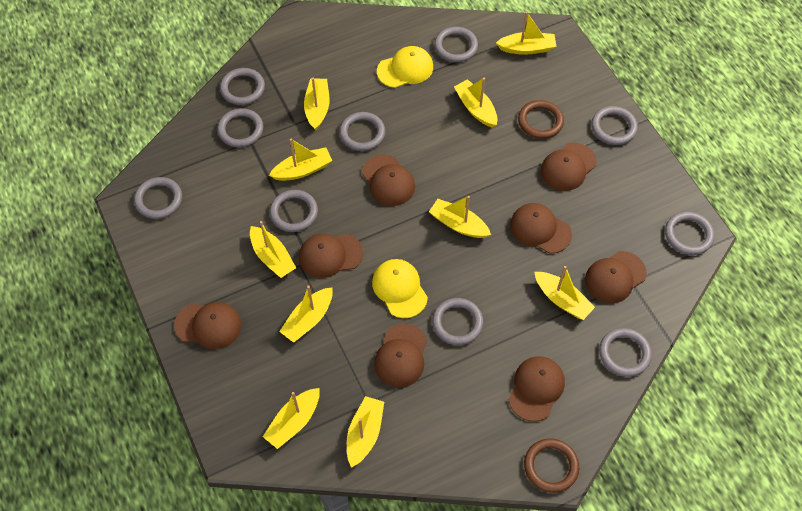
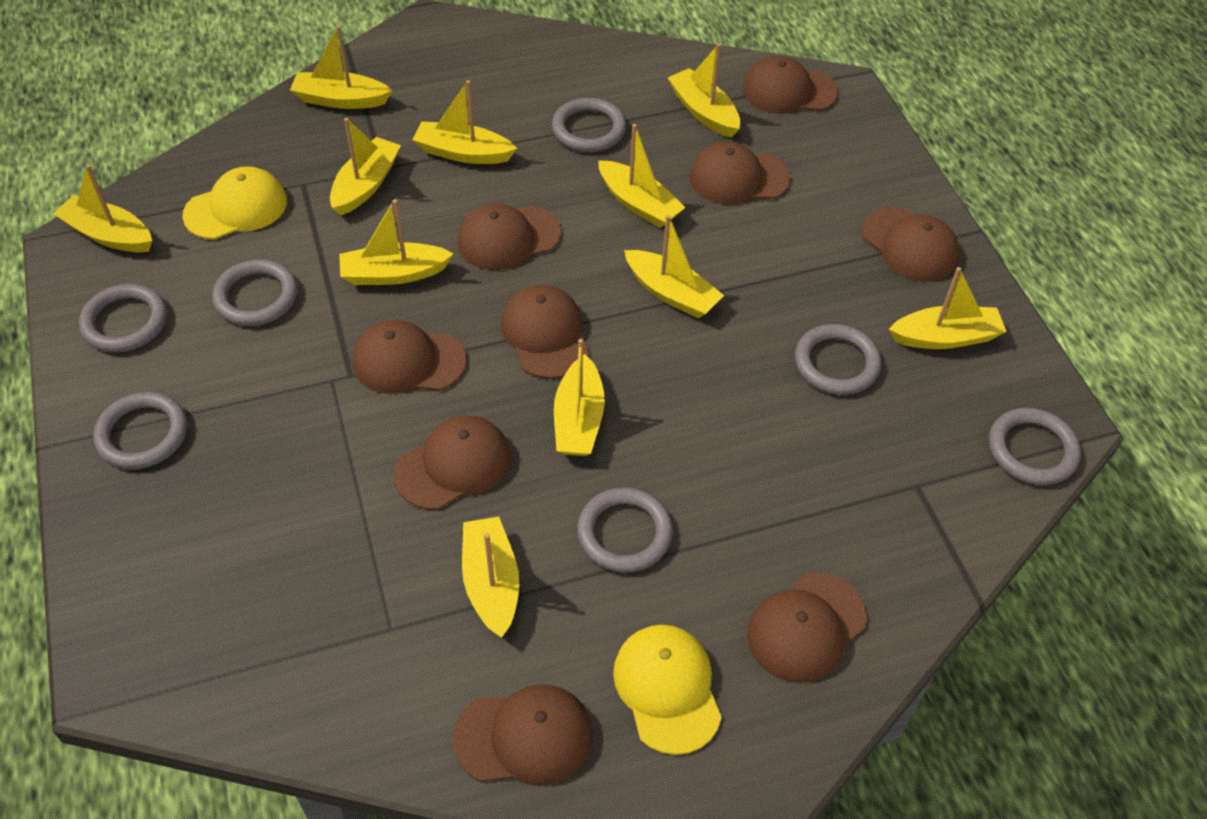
brown cap: 8 -> 9
brown ring: 2 -> 0
grey ring: 10 -> 7
yellow boat: 10 -> 11

